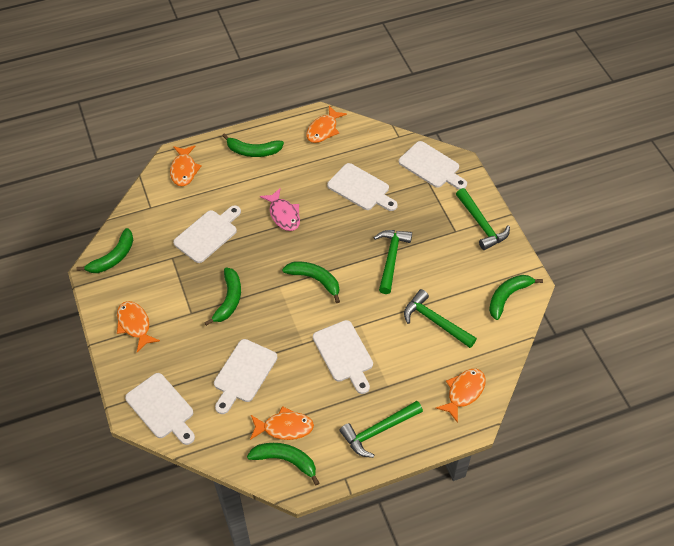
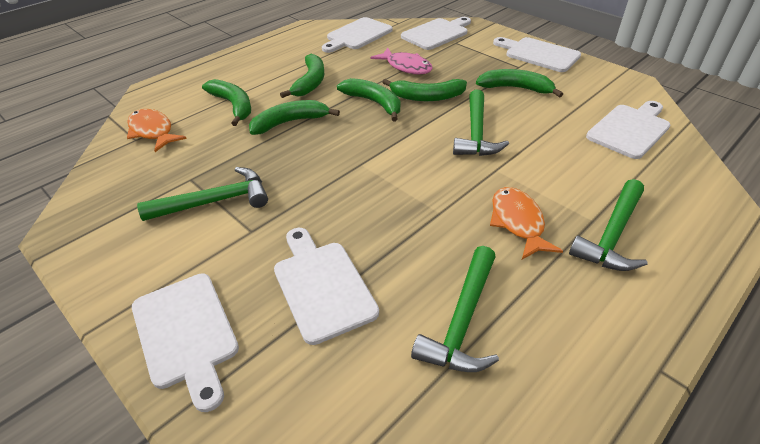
orange fish: 5 -> 2

